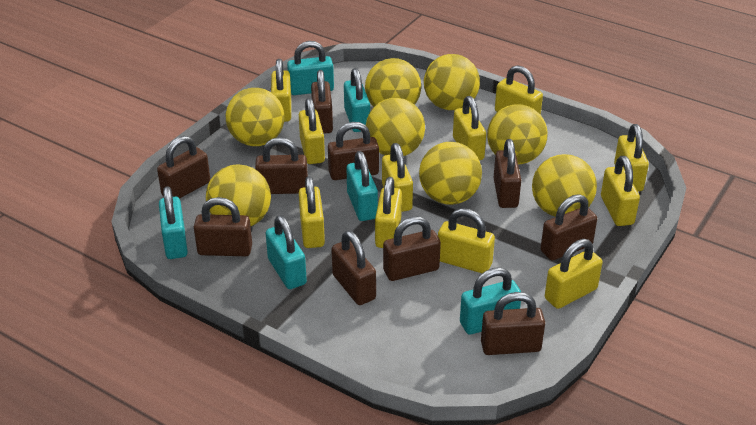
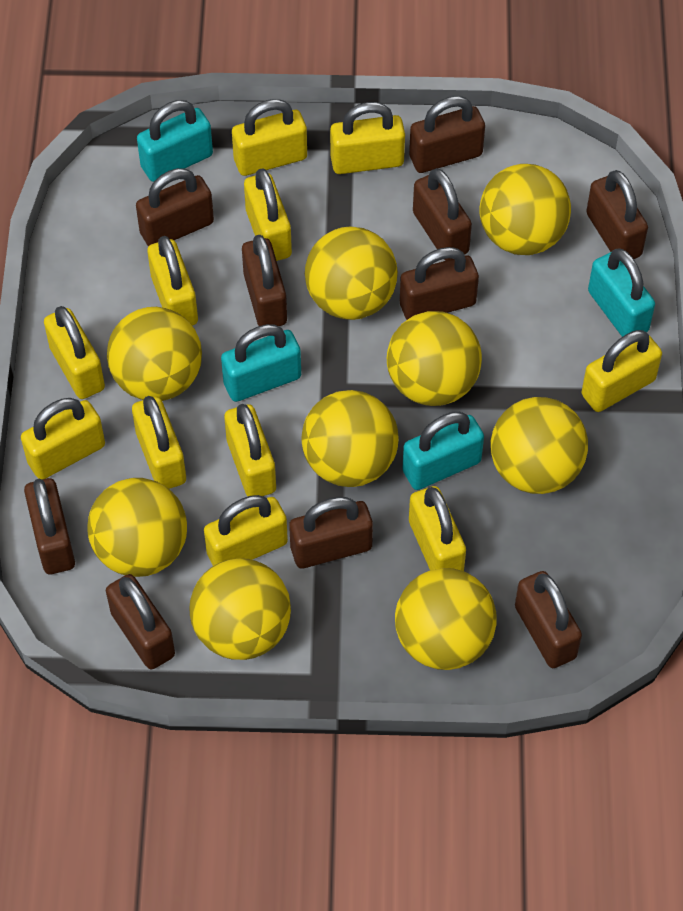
turquoise padlock: 6 -> 4
yellow ball: 8 -> 9

